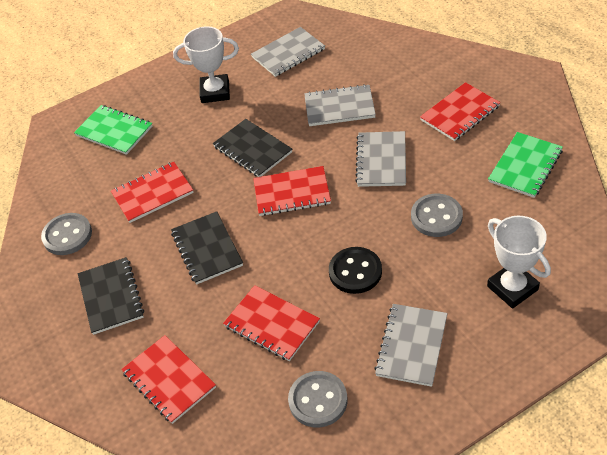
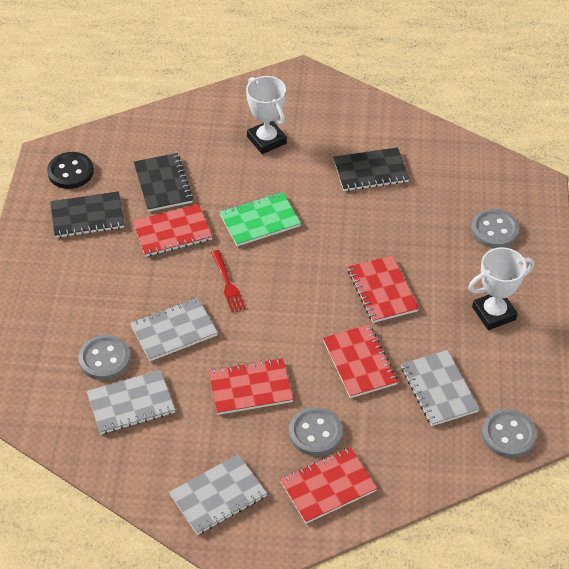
green notebook: 2 -> 1
grey button: 3 -> 4
red fork: 0 -> 1

